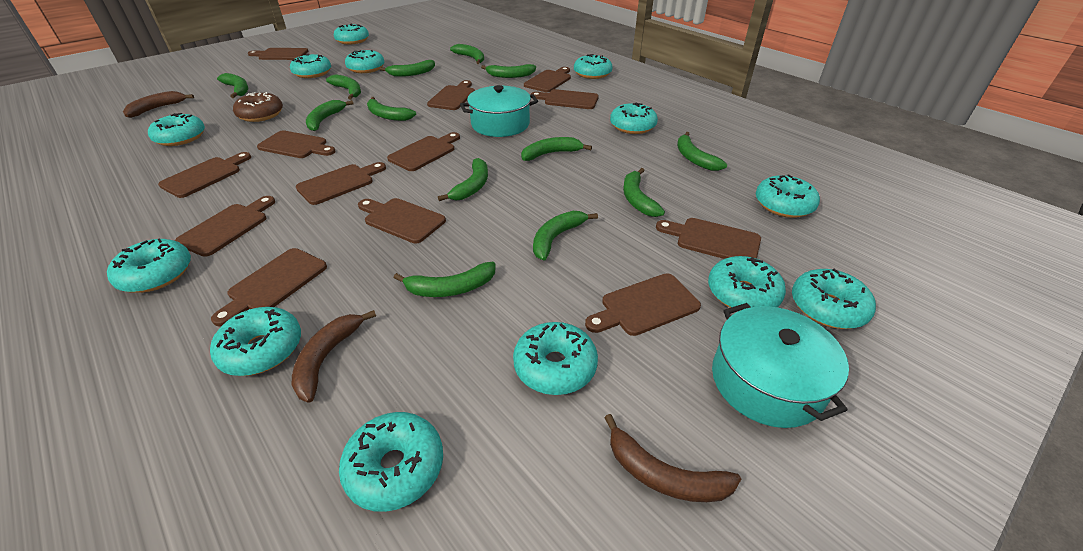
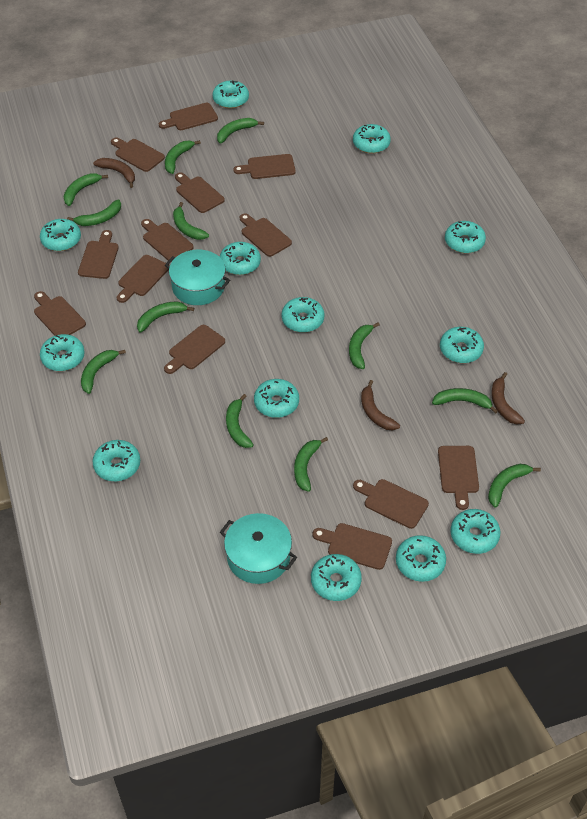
brown donut: 1 -> 0
green banana: 13 -> 12

